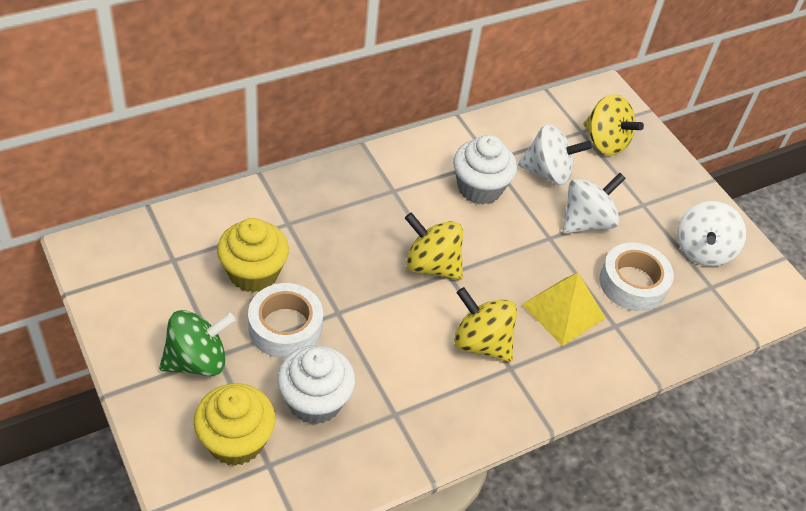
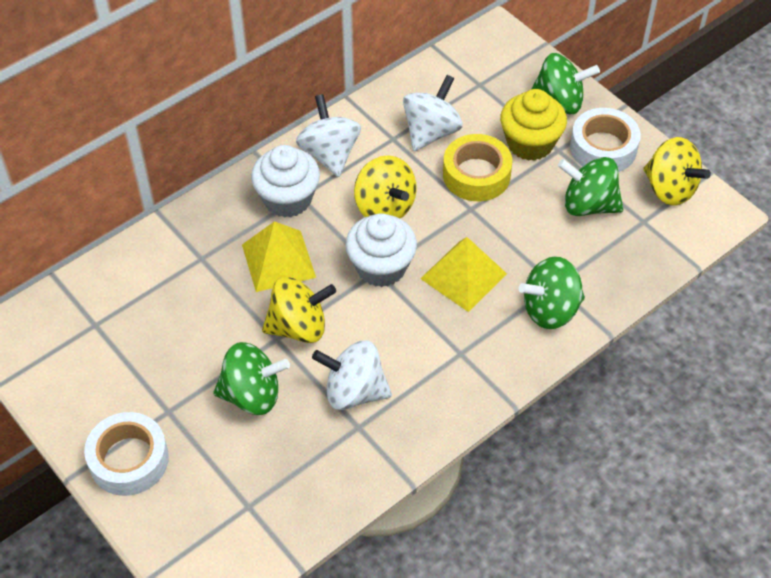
green spinning top: 1 -> 4
yellow cupcake: 2 -> 1
yellow pyramid: 1 -> 2
yellow tape: 0 -> 1

